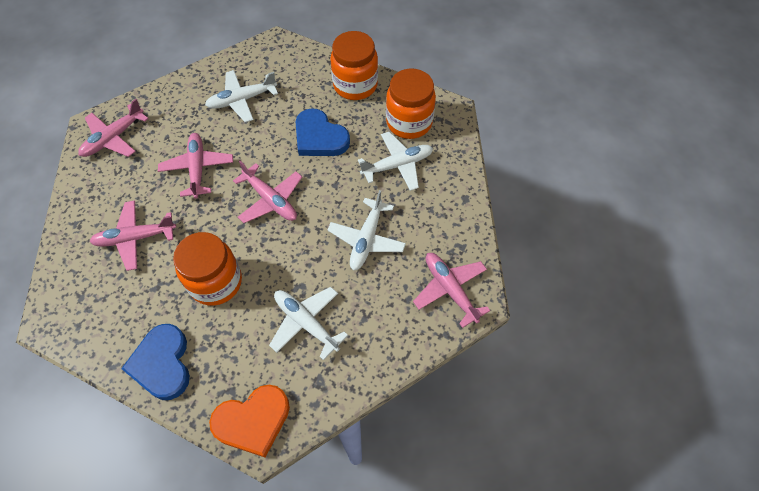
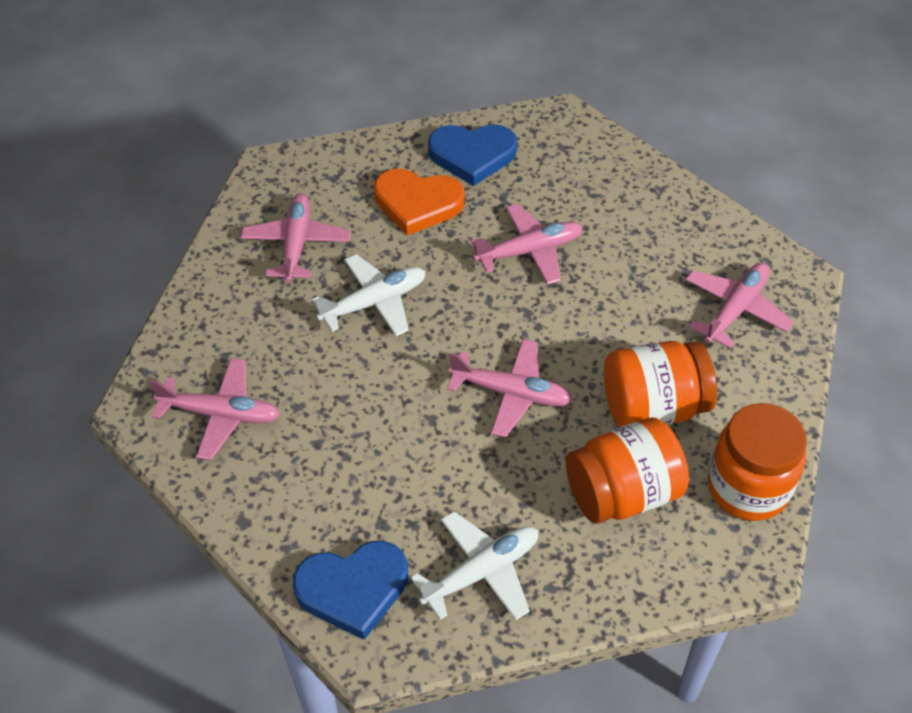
white plane: 4 -> 2

